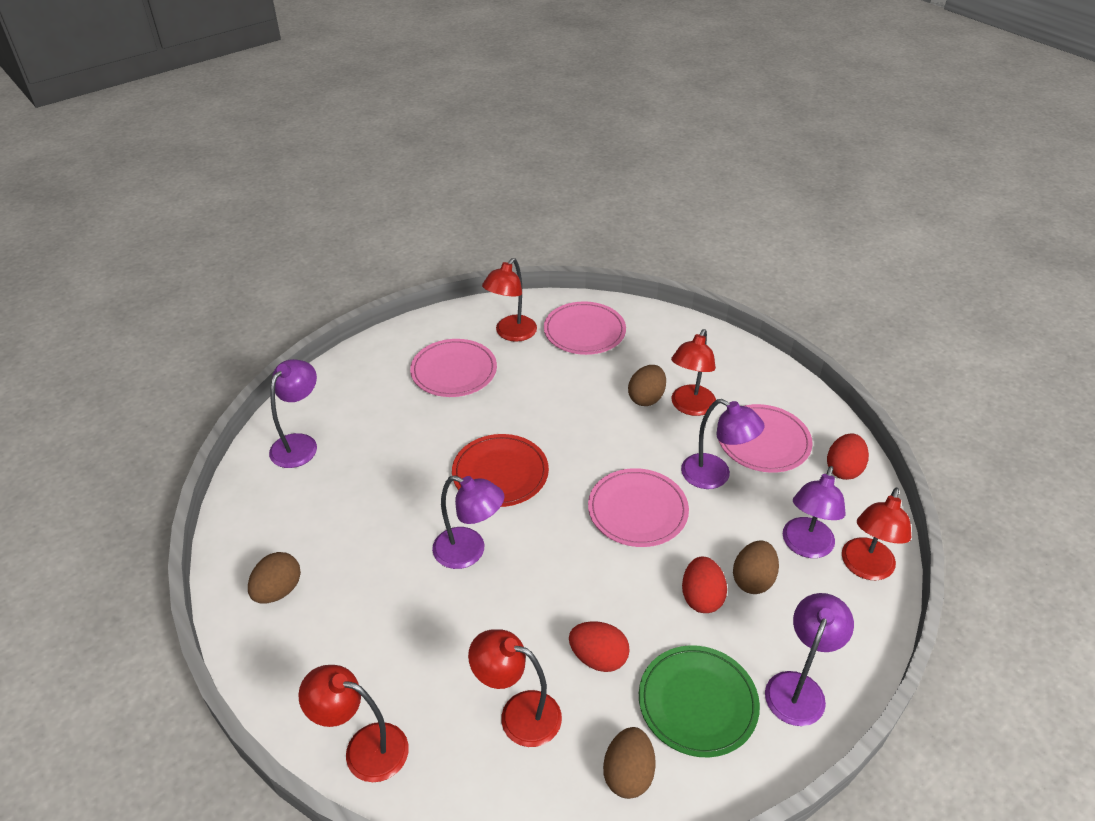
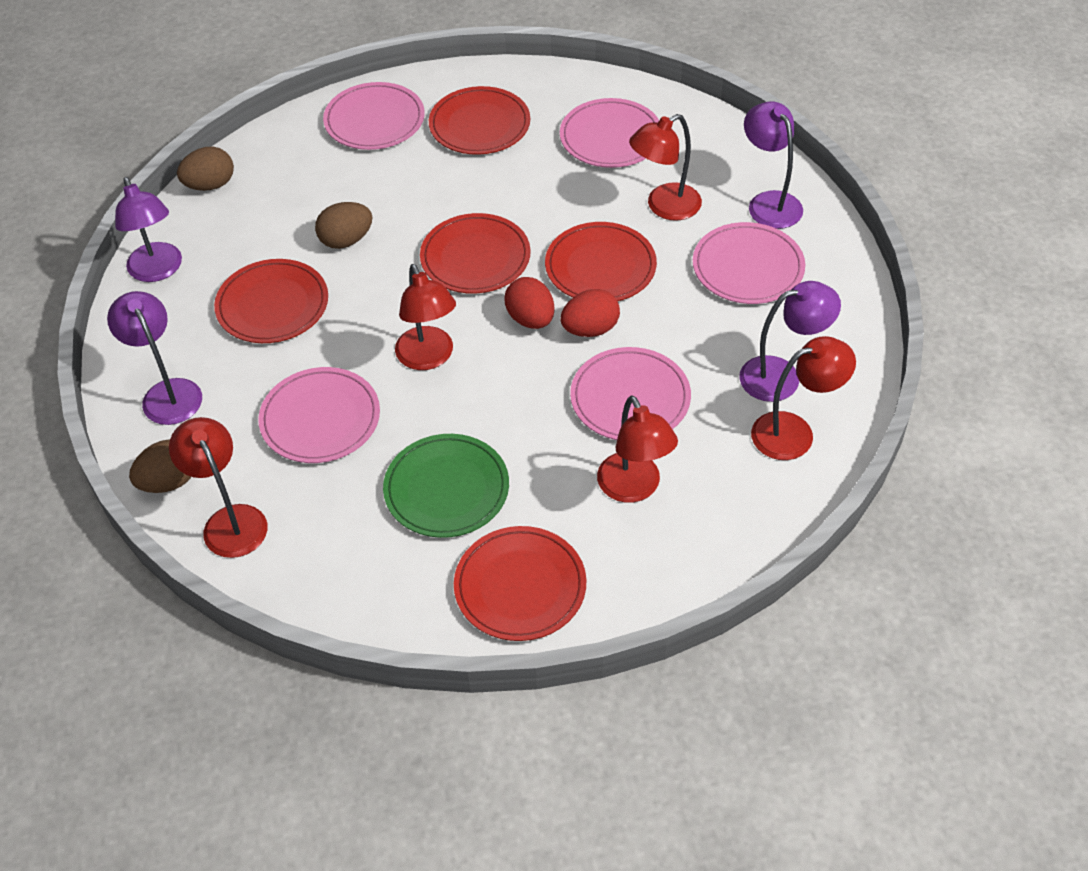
brown egg: 4 -> 3
pink plate: 4 -> 5
purple lamp: 5 -> 4
red egg: 3 -> 2
red plate: 1 -> 5

